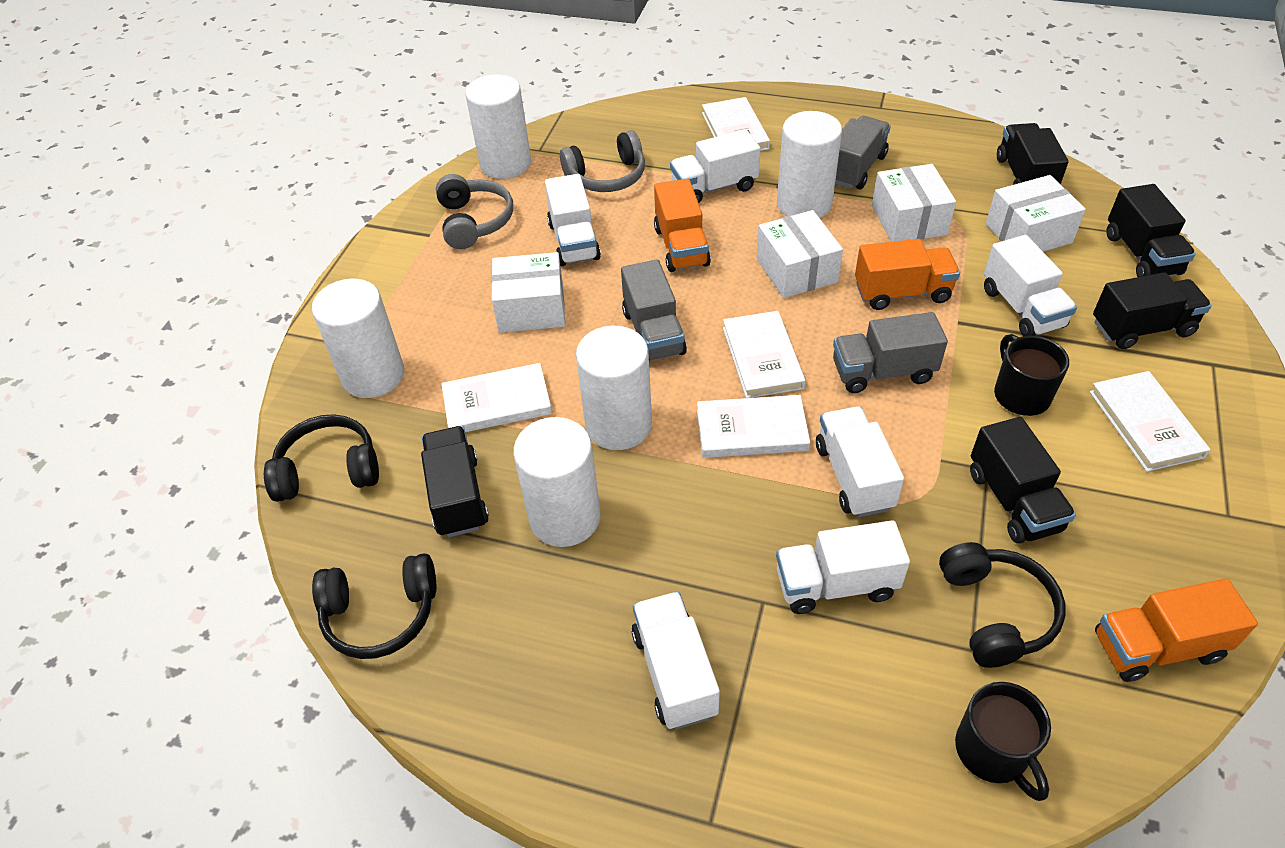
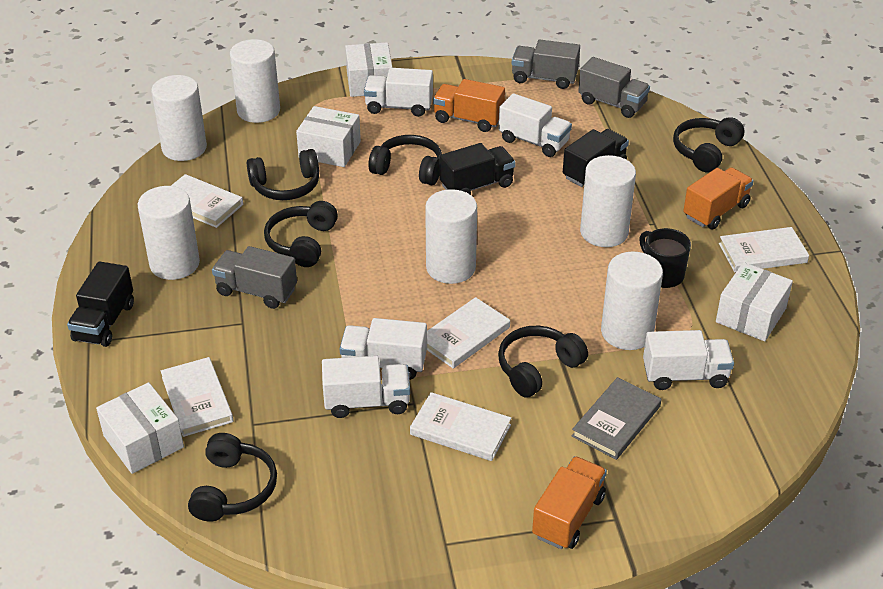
black headphones: 3 -> 6
black mug: 2 -> 1
black truck: 5 -> 3
grey book: 0 -> 1
grey headphones: 2 -> 0
white cylinder: 5 -> 6
white truck: 6 -> 5

